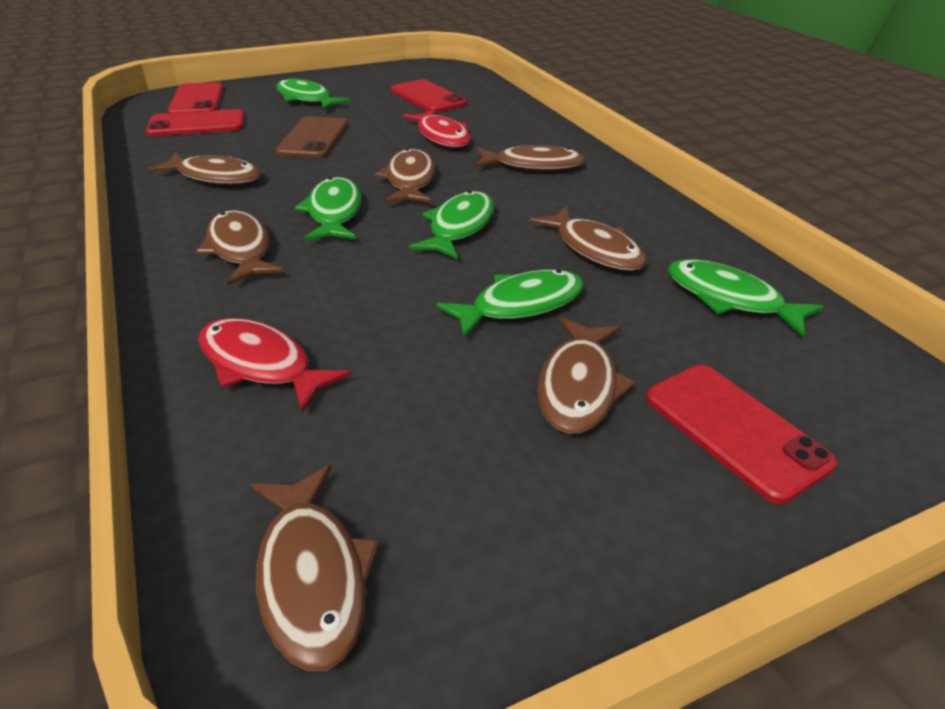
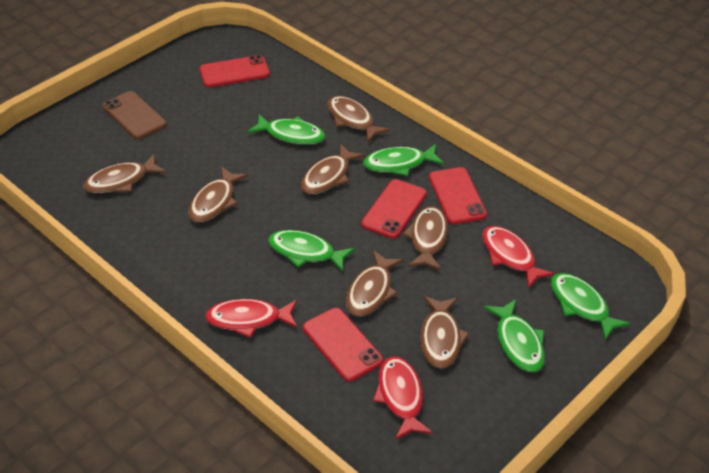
red fish: 2 -> 3

